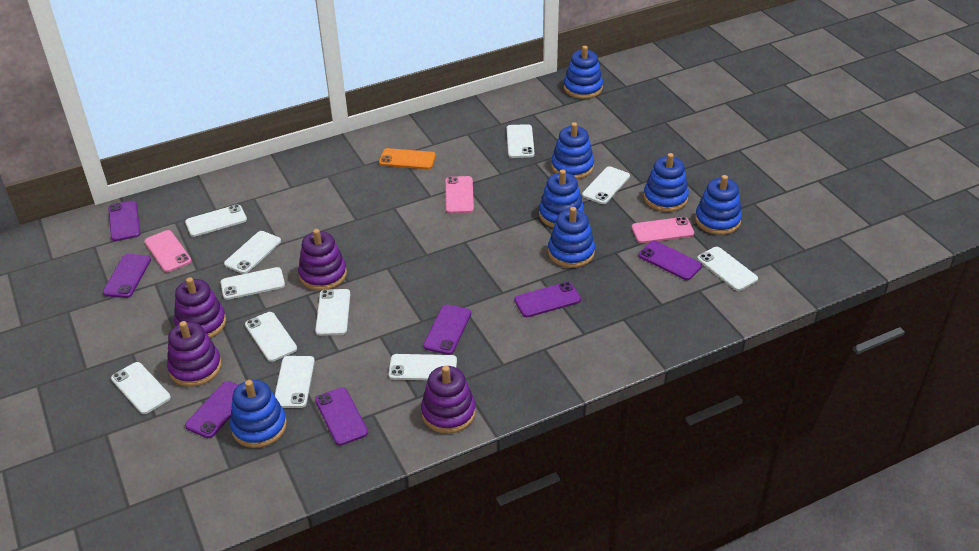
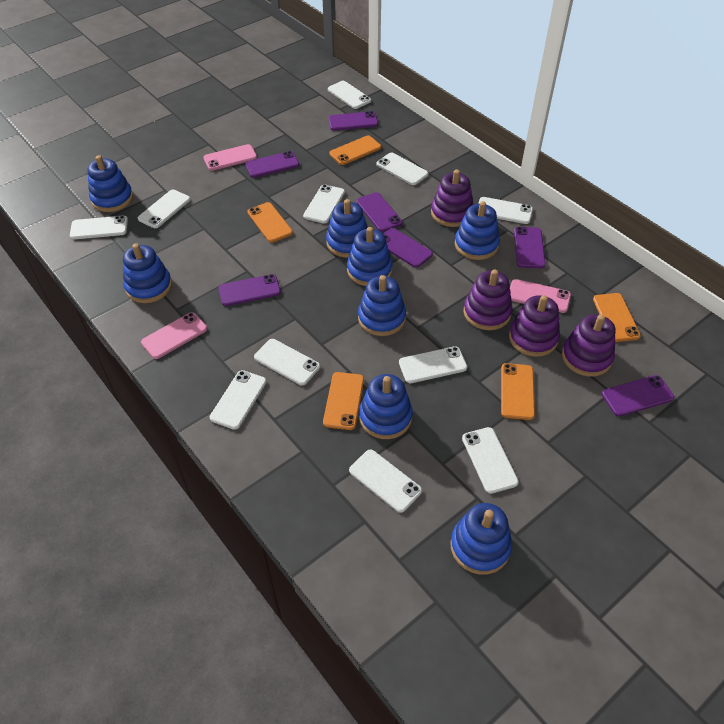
blue stacking toy: 7 -> 8
orange phone: 1 -> 5

